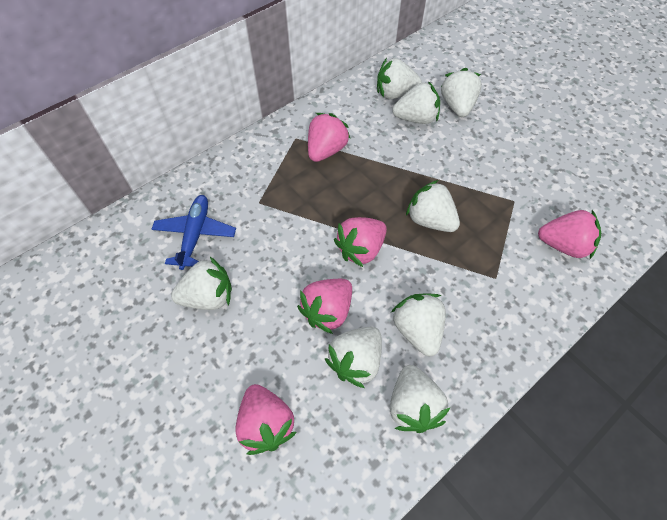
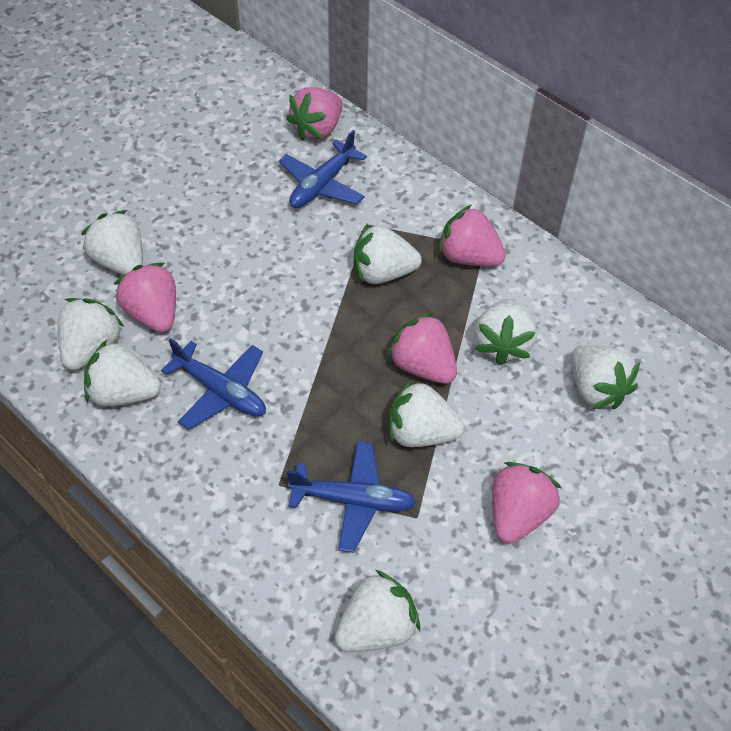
blue plane: 1 -> 3

